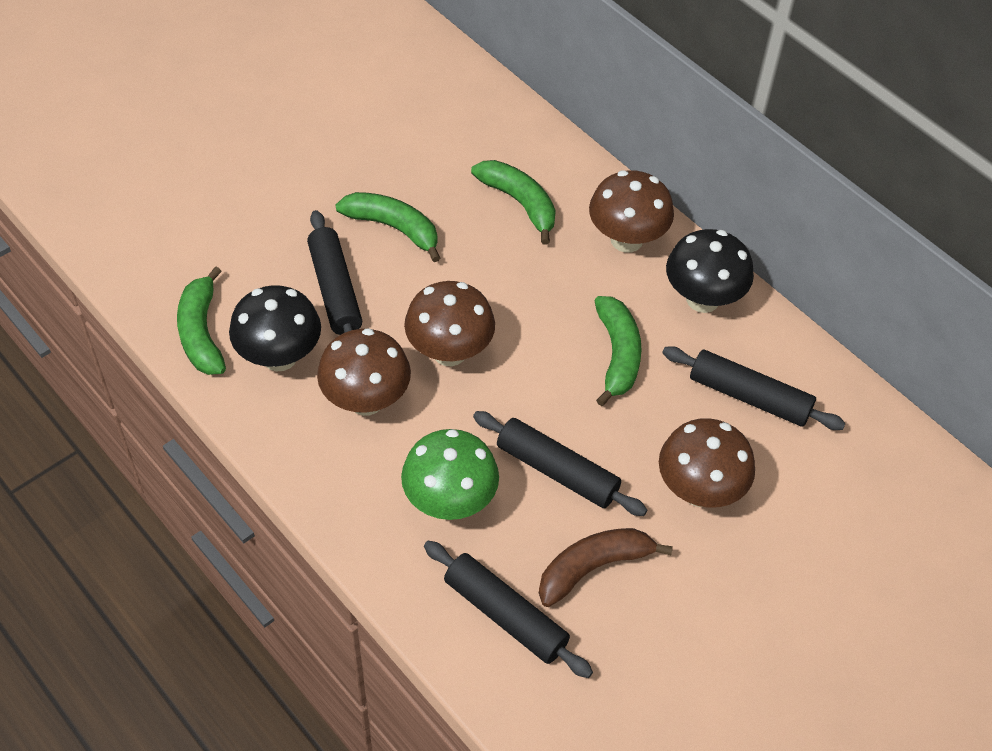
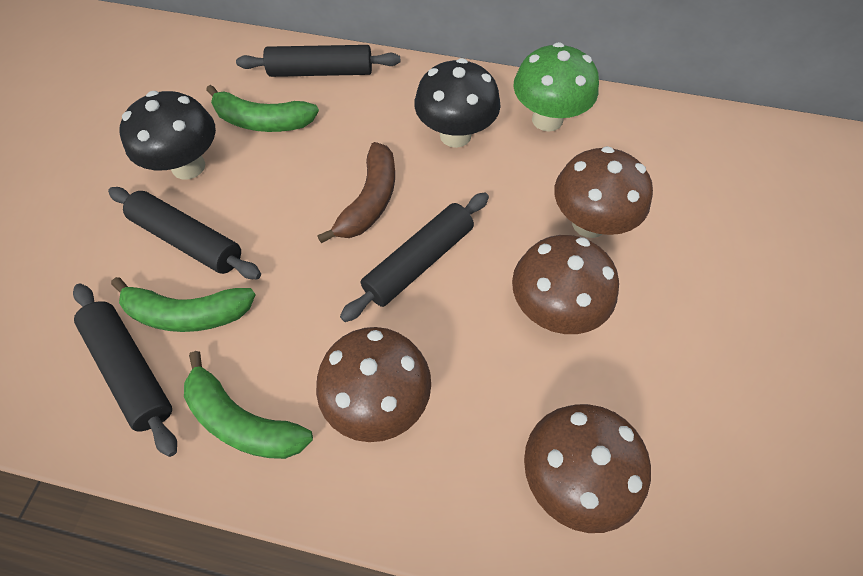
green banana: 4 -> 3

